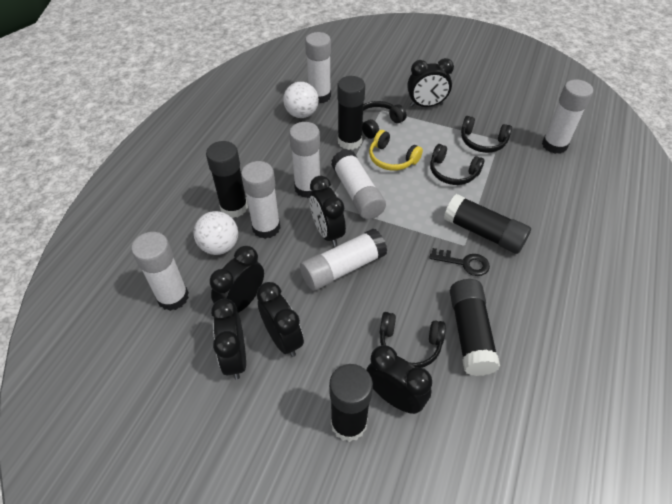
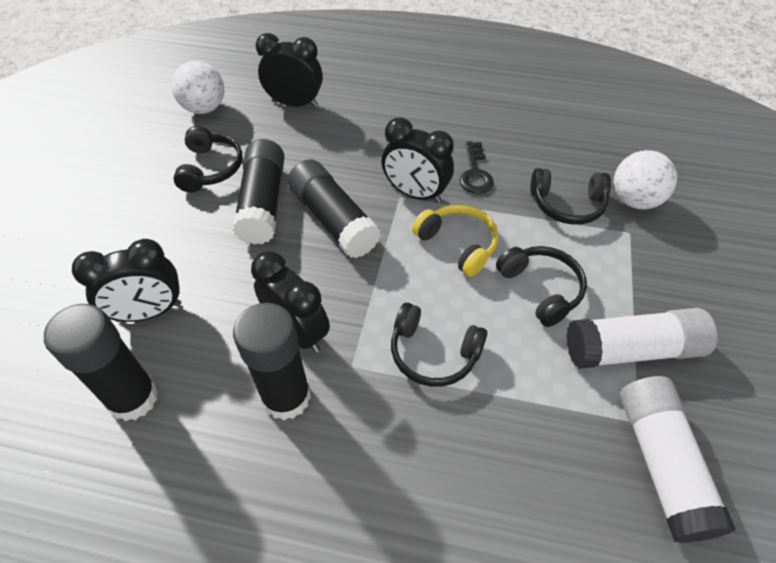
black clock: 6 -> 4
black glue stick: 5 -> 4
white glue stick: 7 -> 2

